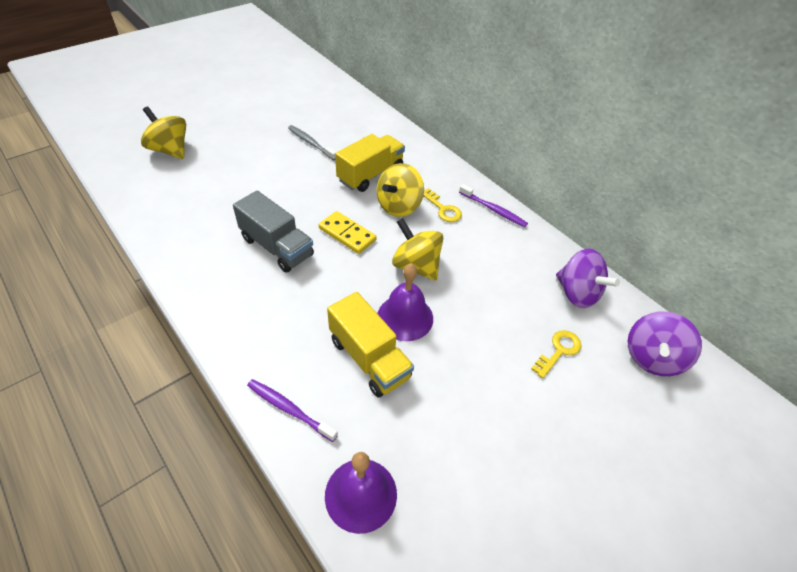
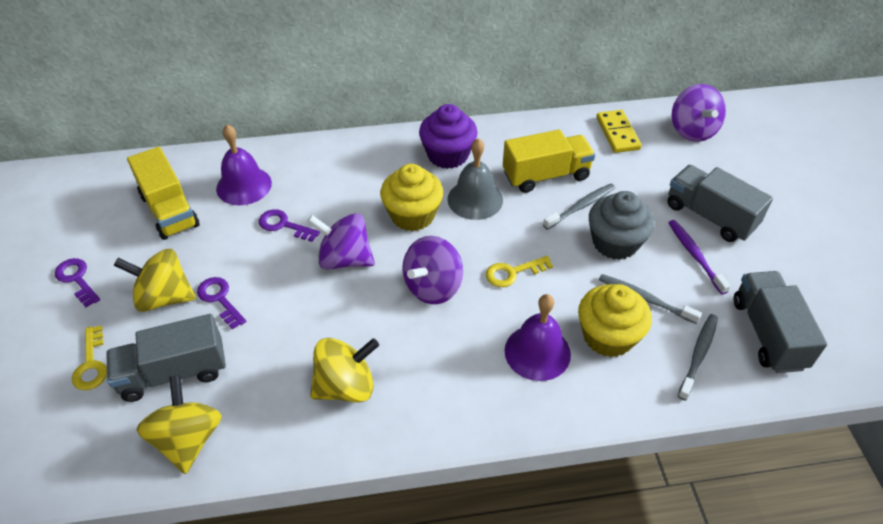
grey bell: 0 -> 1
grey cupcake: 0 -> 1
grey toothbrush: 1 -> 3
grey truck: 1 -> 3
purple cupcake: 0 -> 1
purple key: 0 -> 3
purple spinning top: 2 -> 3
purple toothbrush: 2 -> 1
yellow cupcake: 0 -> 2

